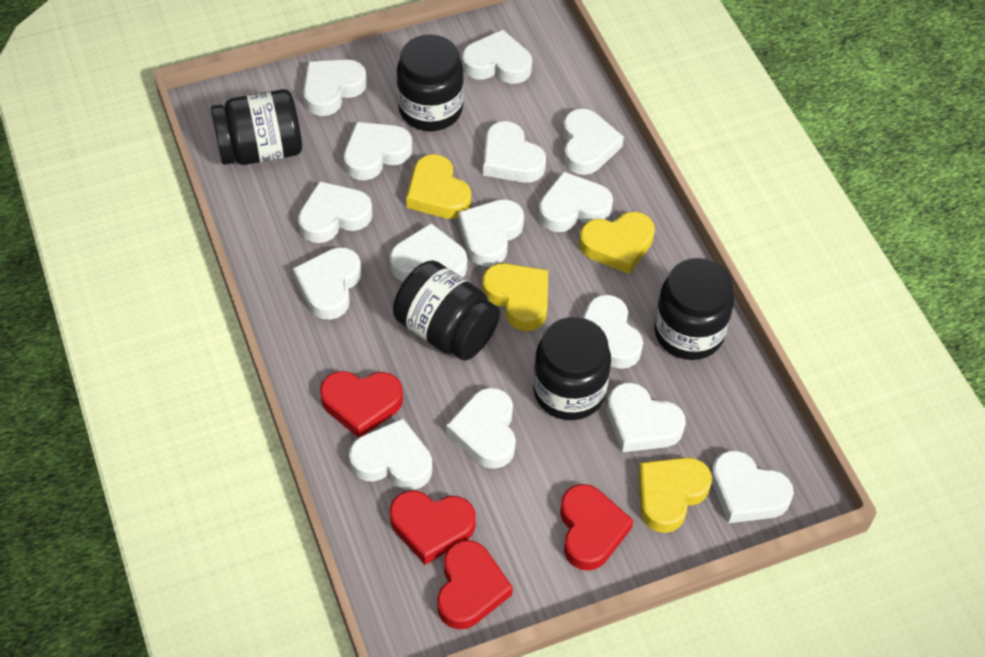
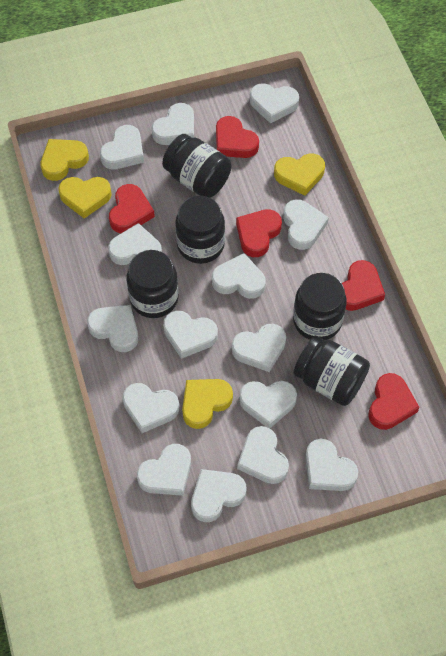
red heart: 4 -> 5

